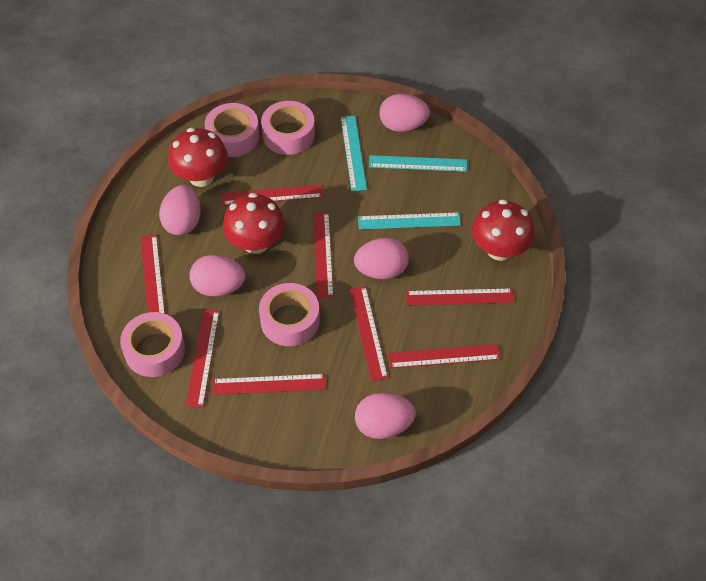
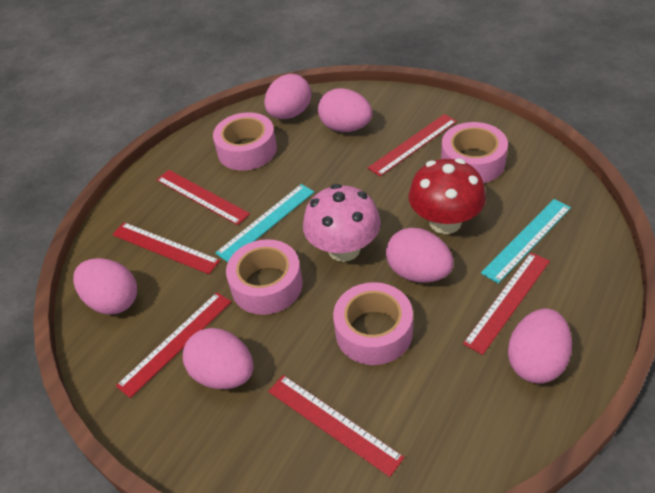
pink egg: 5 -> 6
pink mushroom: 0 -> 1
red mushroom: 3 -> 1
red ruler: 8 -> 6
turquoise ruler: 3 -> 2

